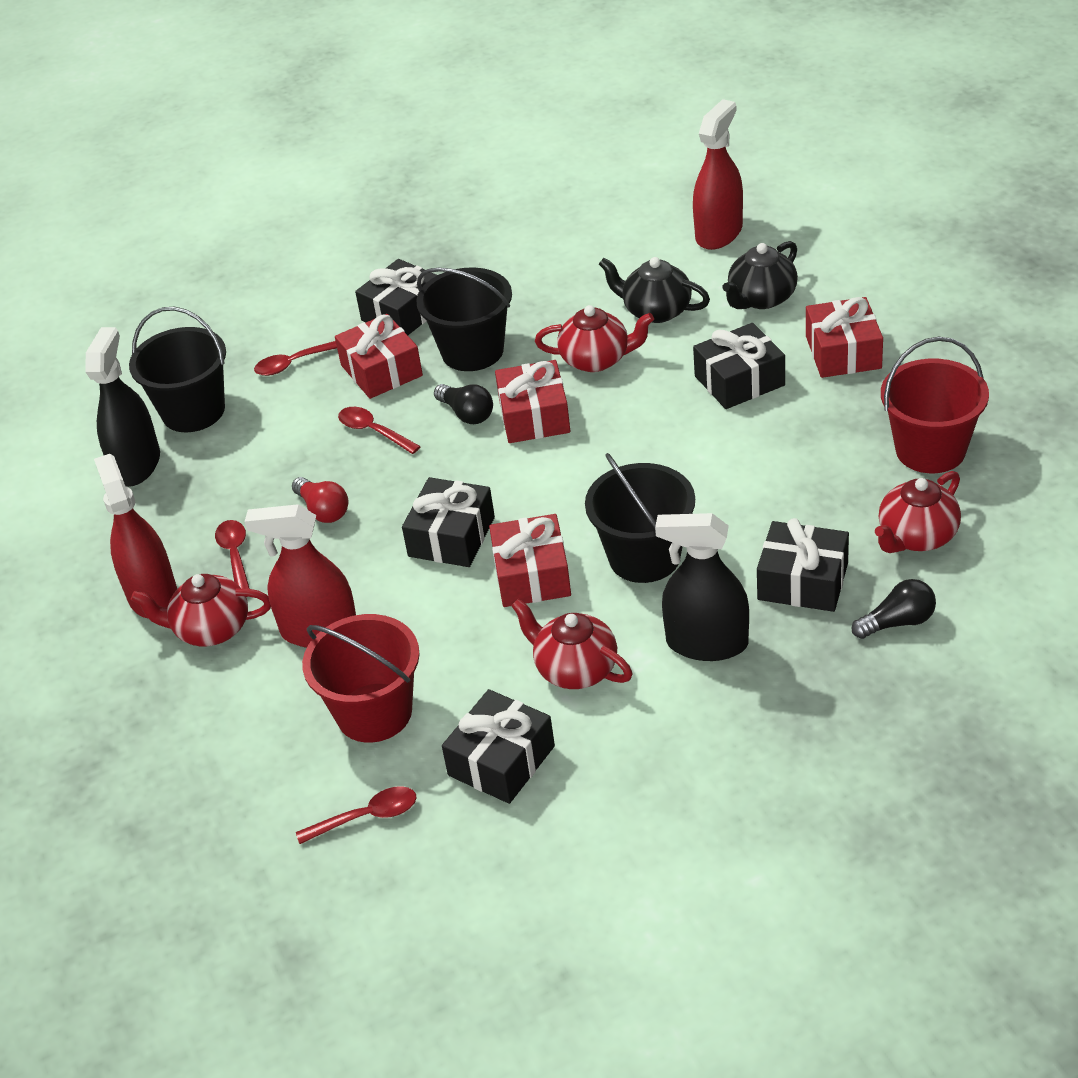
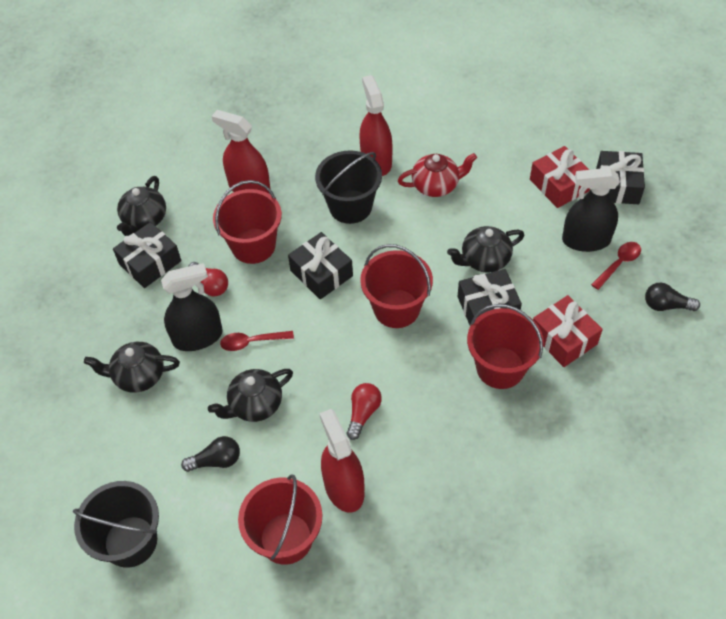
black bucket: 3 -> 2
black gift: 5 -> 4
black teapot: 2 -> 4
red bucket: 2 -> 4
red gift: 4 -> 2
red light bulb: 1 -> 2
red spoon: 4 -> 2
red teapot: 4 -> 1

